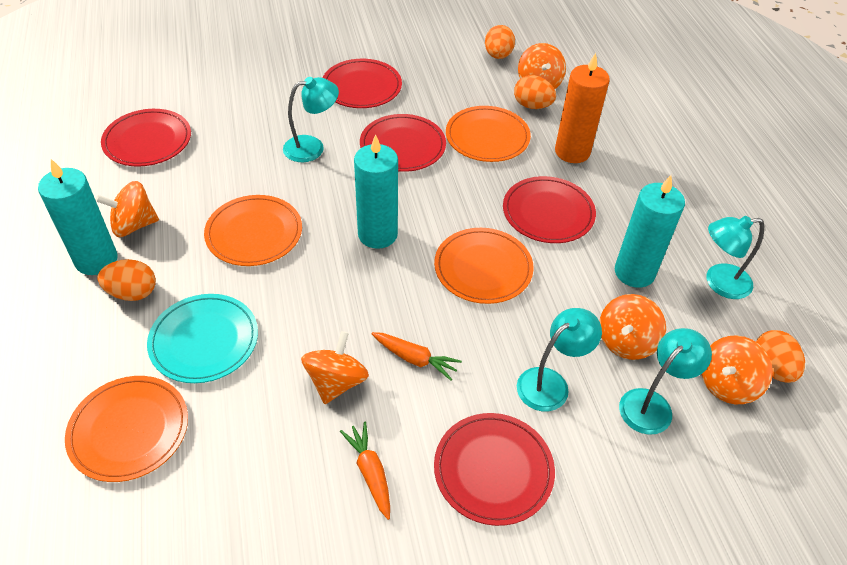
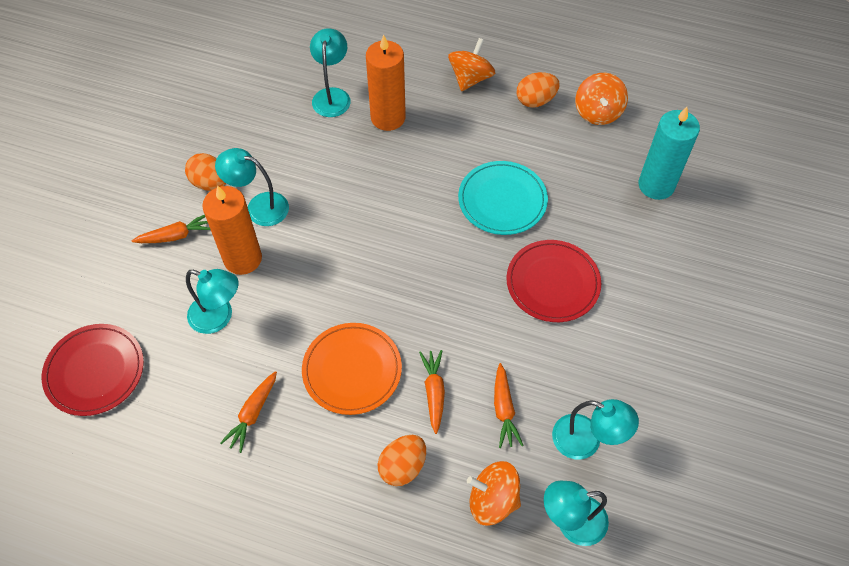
orange candle: 1 -> 2
orange carrot: 2 -> 4
orange egg: 4 -> 3
orange plate: 4 -> 1
orange spinning top: 5 -> 3
red plate: 5 -> 2
turquoise candle: 3 -> 1
turquoise lamp: 4 -> 5

